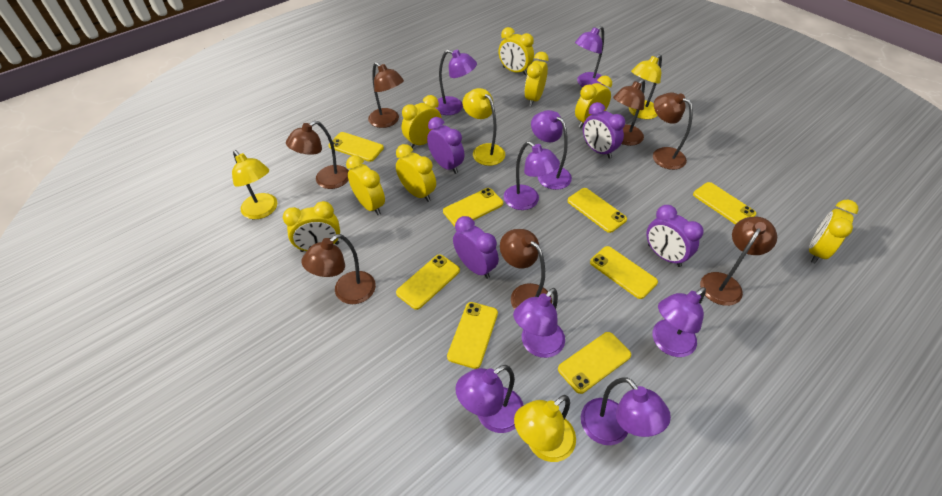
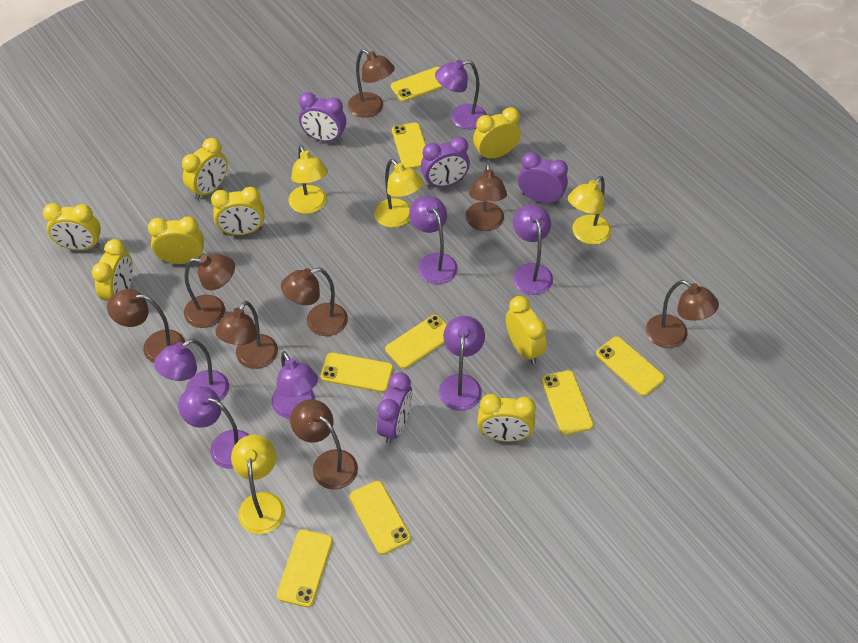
brown lamp: 7 -> 8
purple lamp: 8 -> 7

